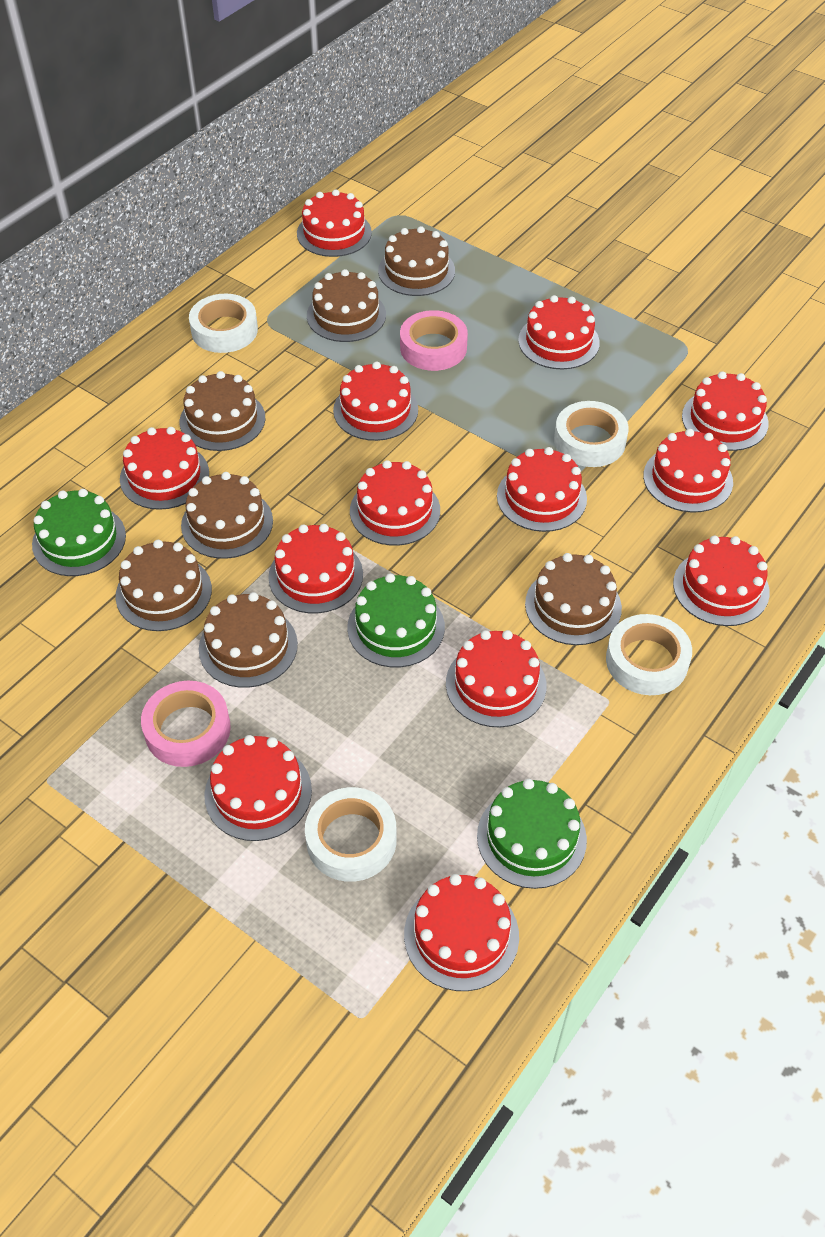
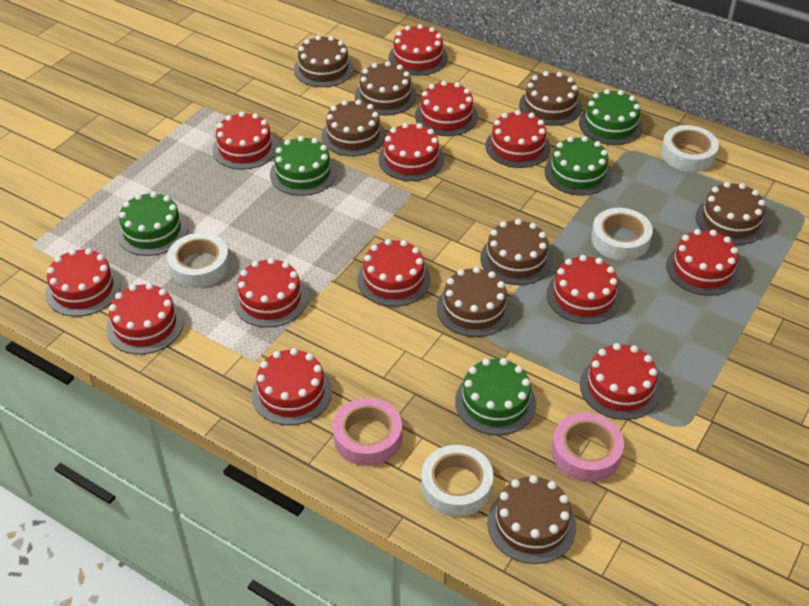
brown cake: 7 -> 8
green cake: 3 -> 5

